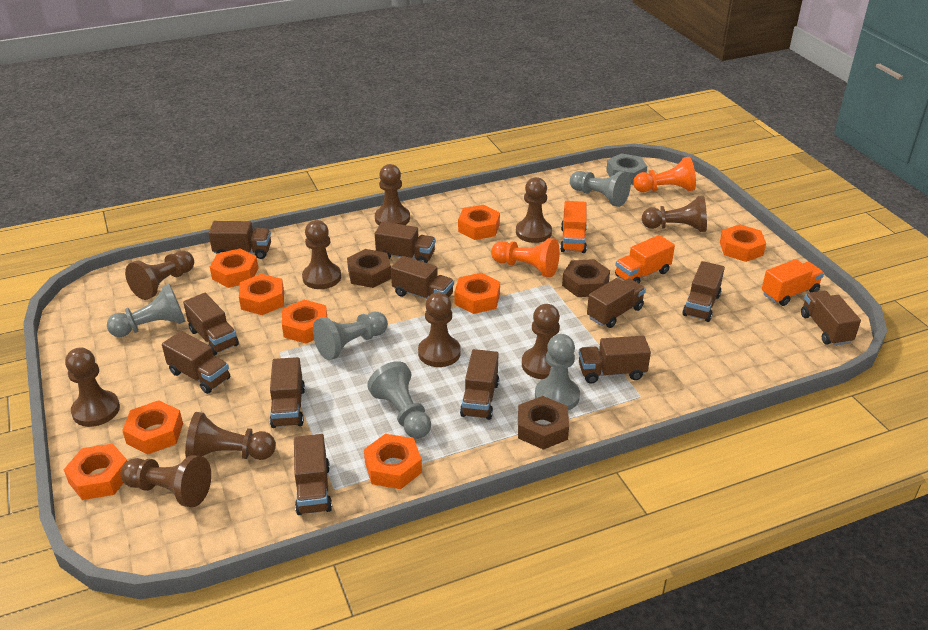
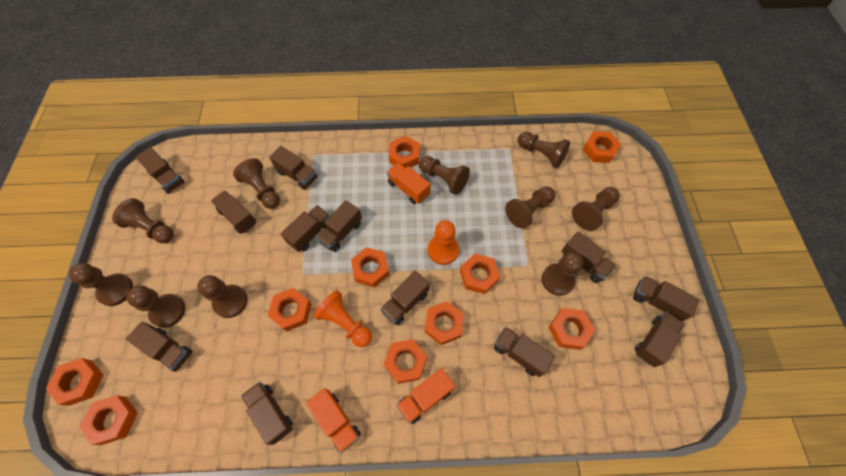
brown nut: 3 -> 0
grey nut: 1 -> 0
grey pawn: 5 -> 0
orange nut: 9 -> 10

